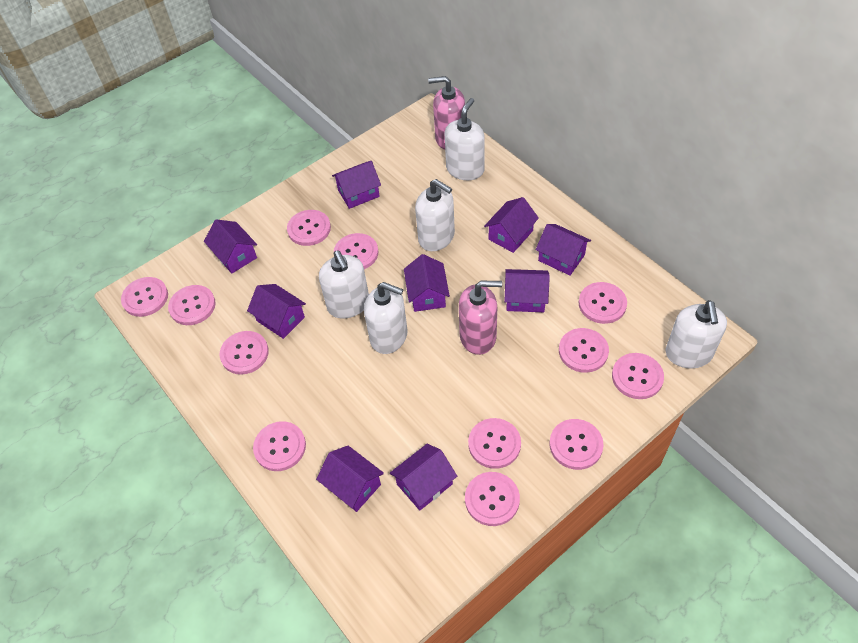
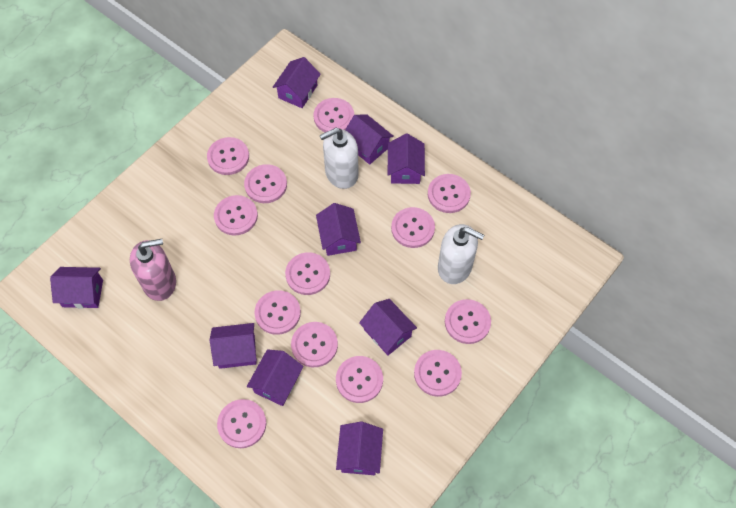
pink button: 12 -> 13
pink soap dispenser: 2 -> 1
white soap dispenser: 5 -> 2

